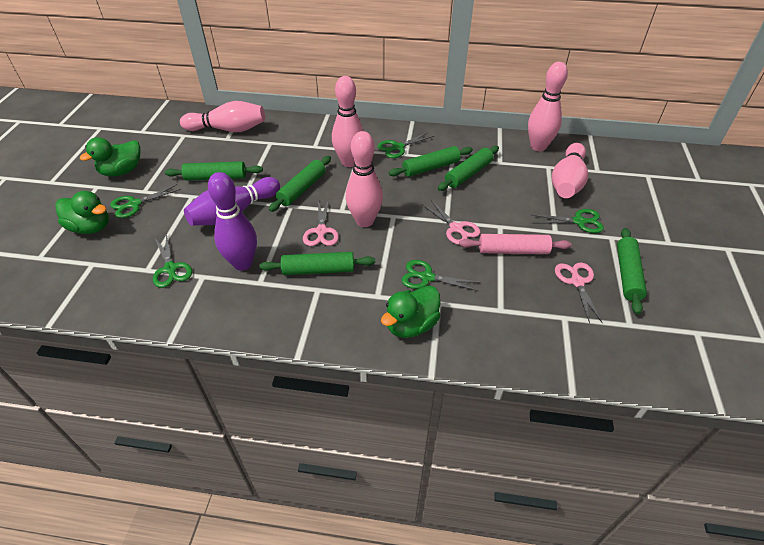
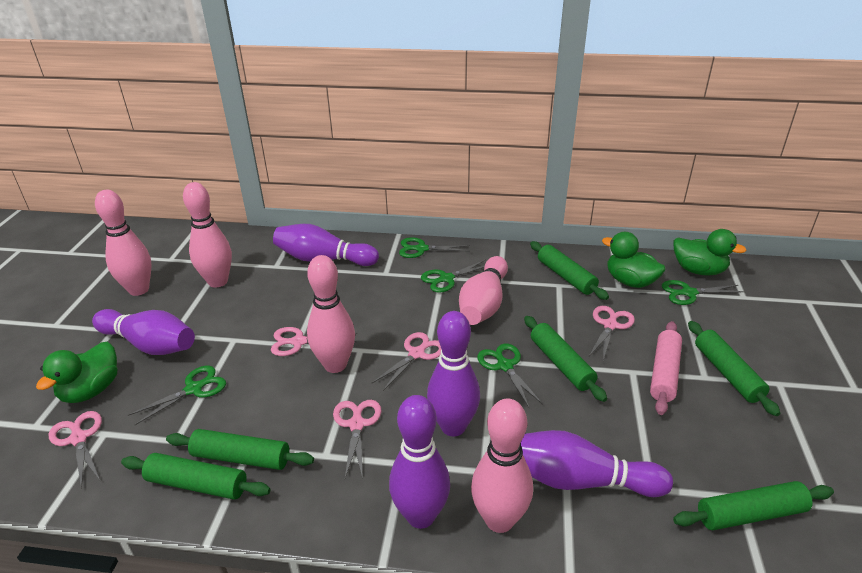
pink scissors: 3 -> 5
purple bowling pin: 2 -> 5

